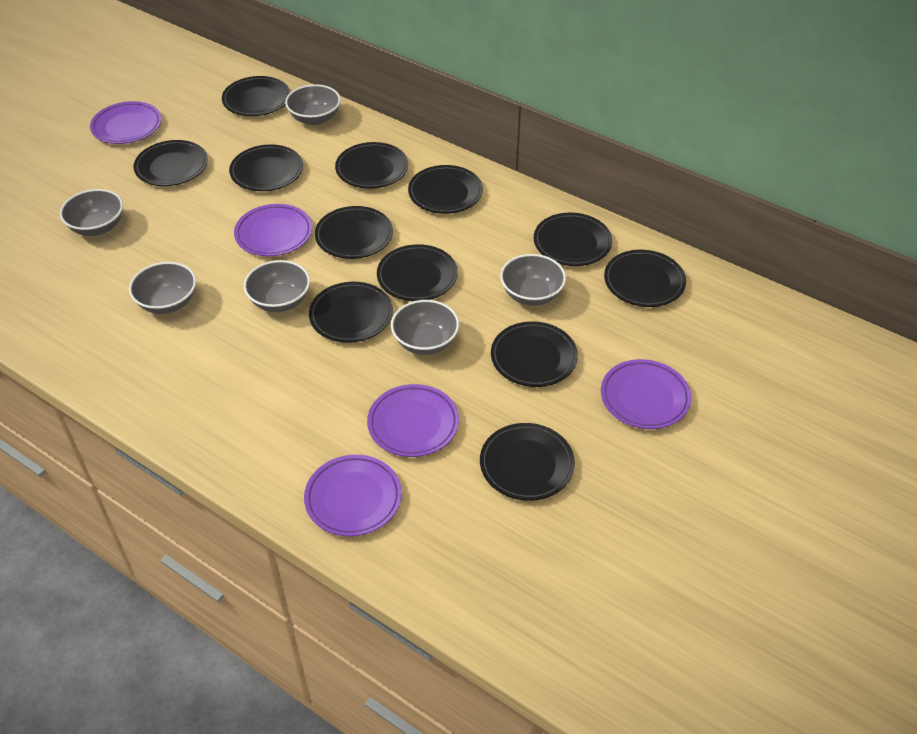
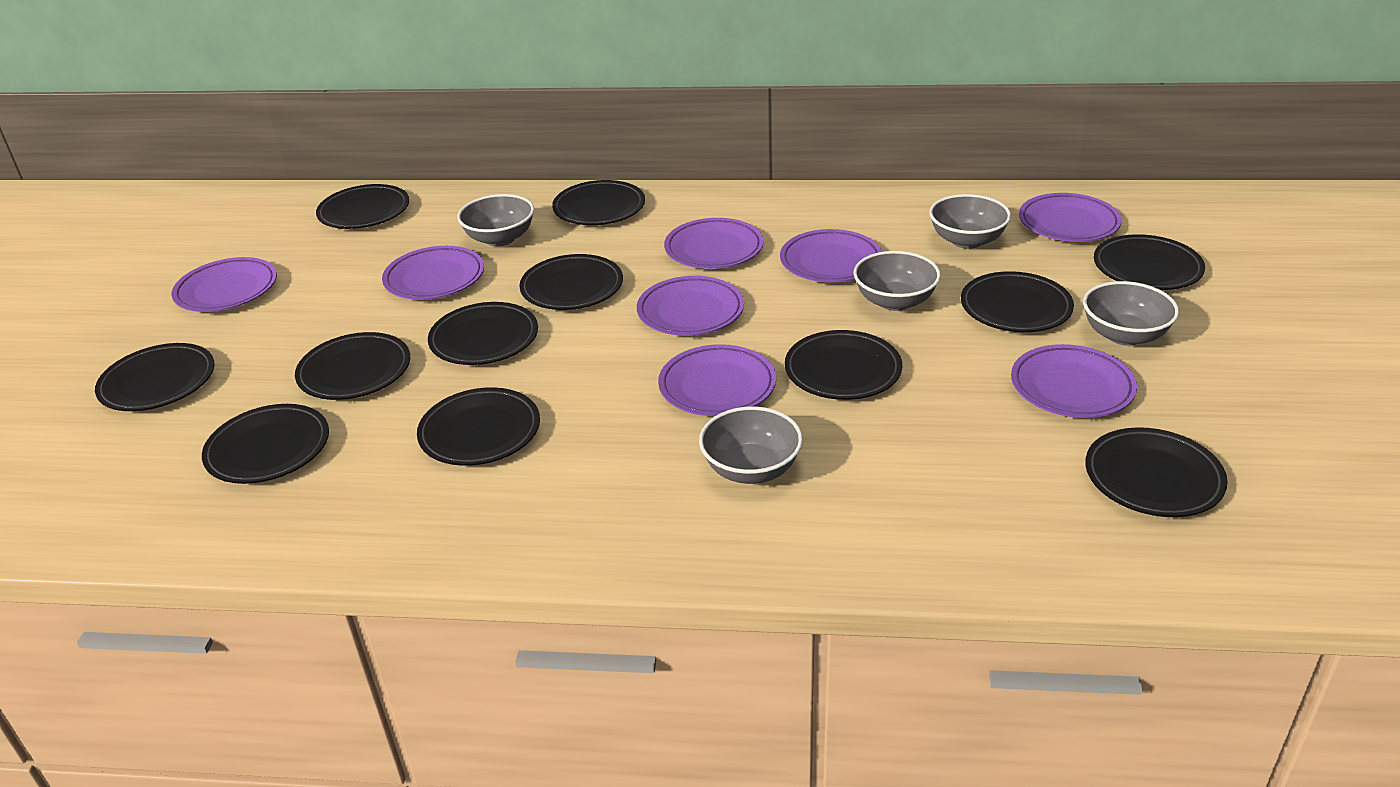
grey bowl: 6 -> 5
purple plate: 5 -> 8

